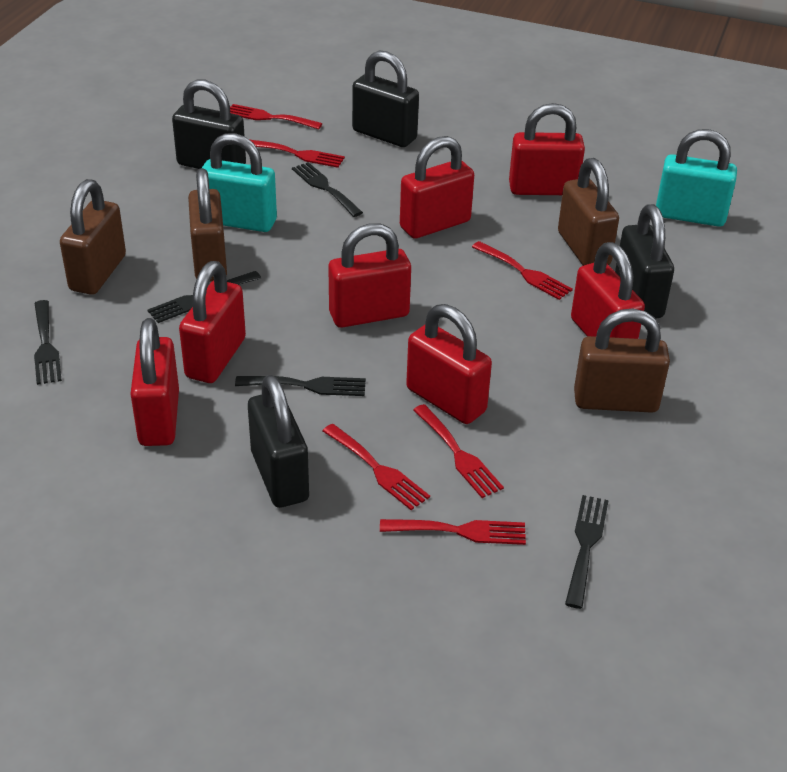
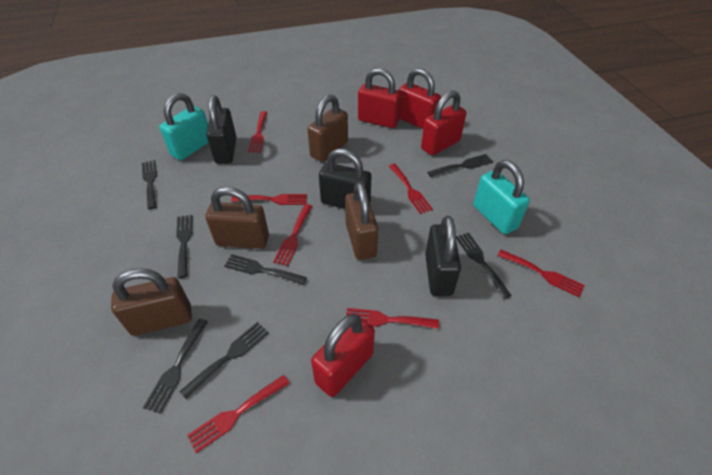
black fork: 5 -> 7
black padlock: 4 -> 3
red fork: 6 -> 7
red padlock: 7 -> 4

